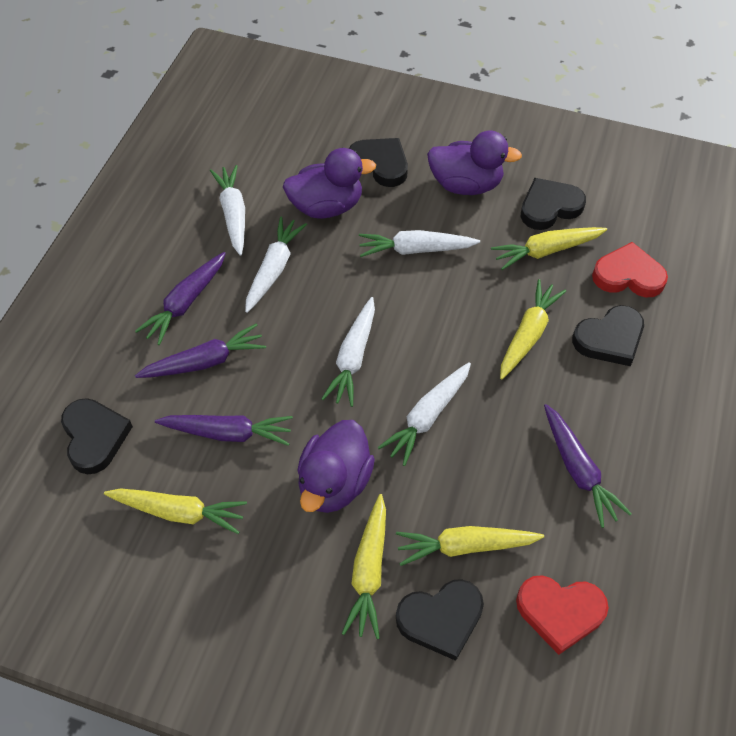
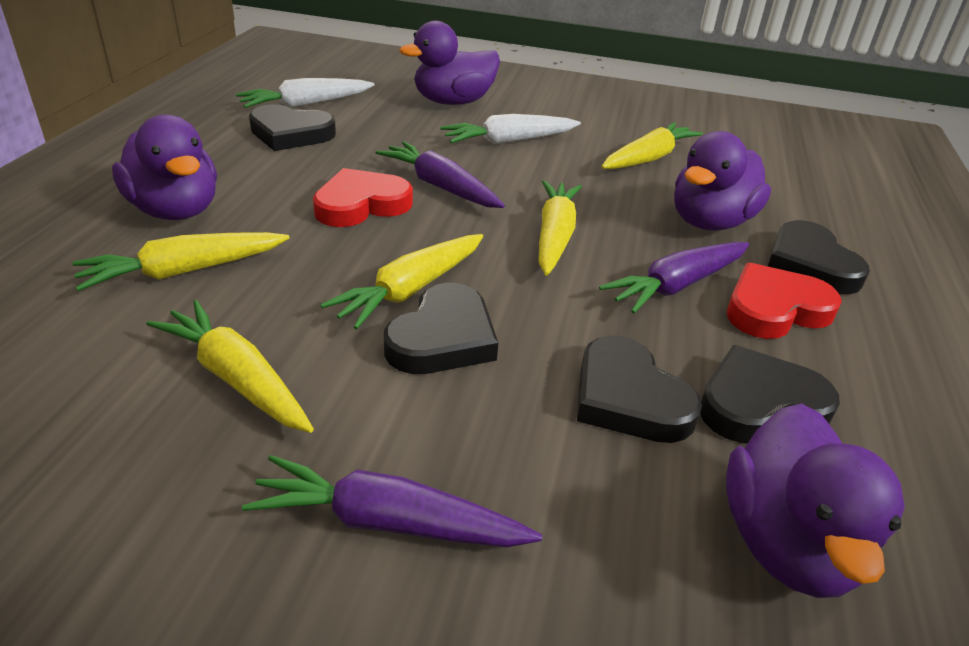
purple carrot: 4 -> 3
purple duck: 3 -> 4
white carrot: 5 -> 2

